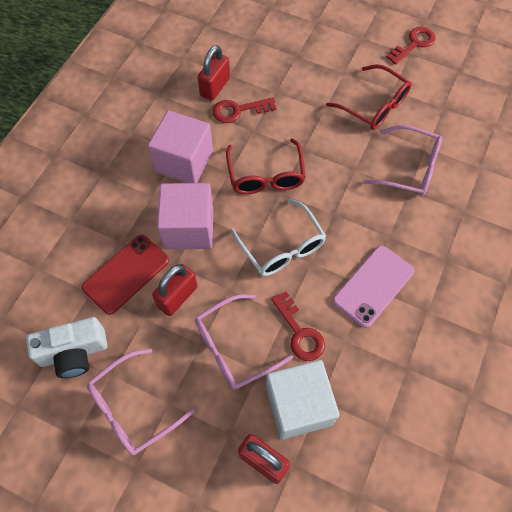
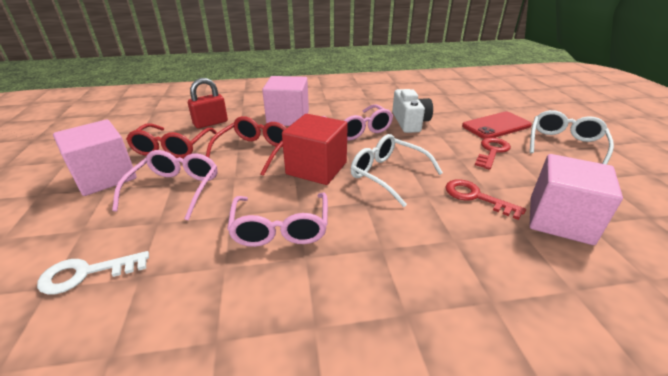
pink cube: 2 -> 3
pink phone: 1 -> 0
red cube: 0 -> 1
red key: 3 -> 2
red padlock: 3 -> 1
white cube: 1 -> 0
white glasses: 1 -> 2
white key: 0 -> 1

